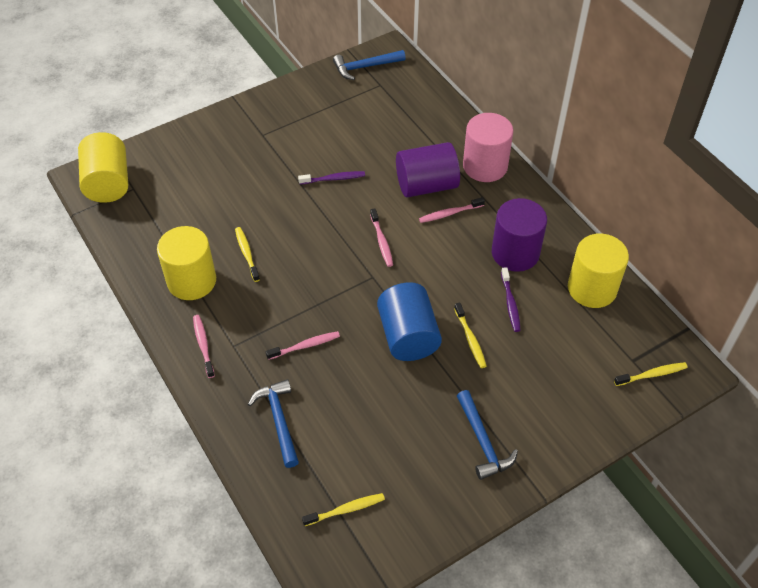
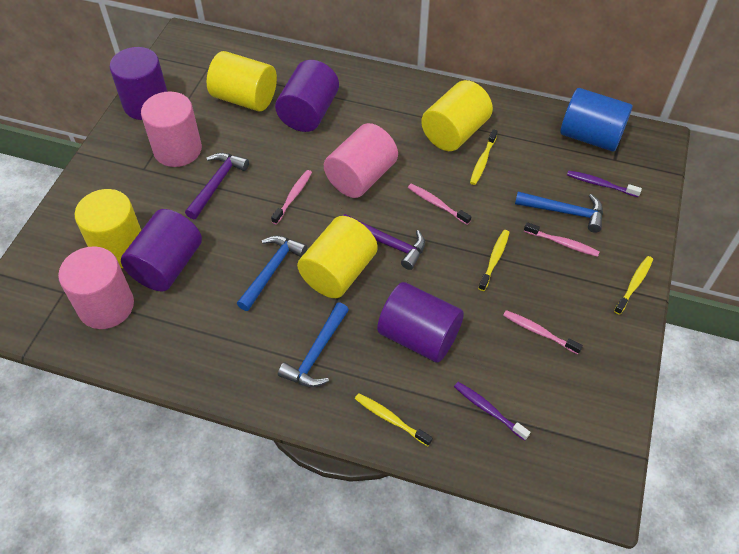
pink cylinder: 1 -> 3
purple cylinder: 2 -> 4
purple hammer: 0 -> 2
yellow cylinder: 3 -> 4

